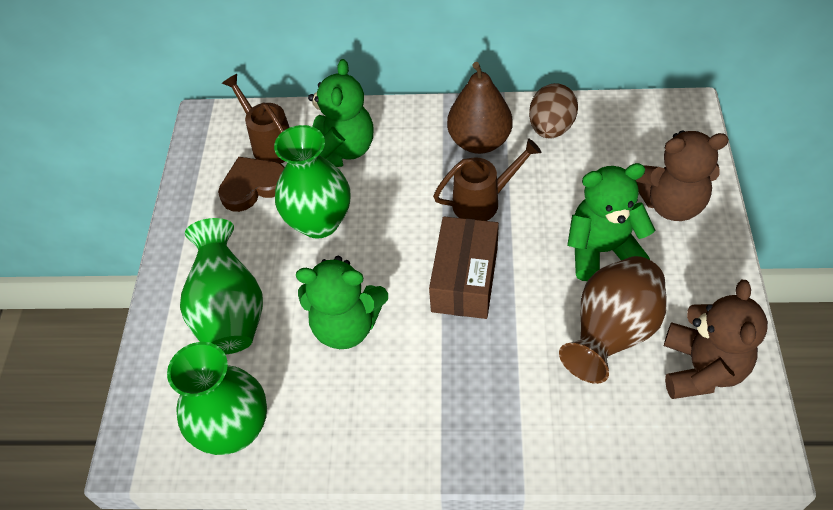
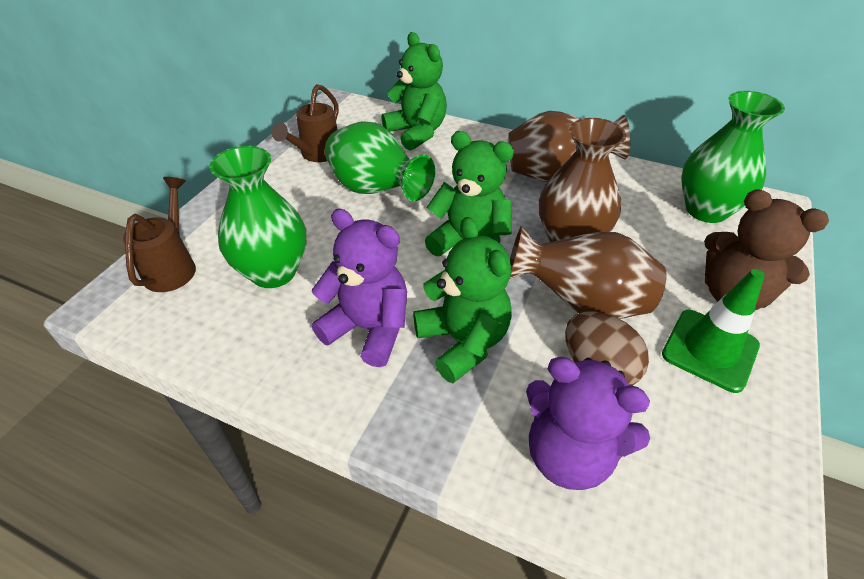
brown box: 1 -> 0
brown heart: 1 -> 0
brown pear: 1 -> 0
brown teddy bear: 2 -> 1
brown vase: 1 -> 3
green traffic cone: 0 -> 1
purple teddy bear: 0 -> 2

